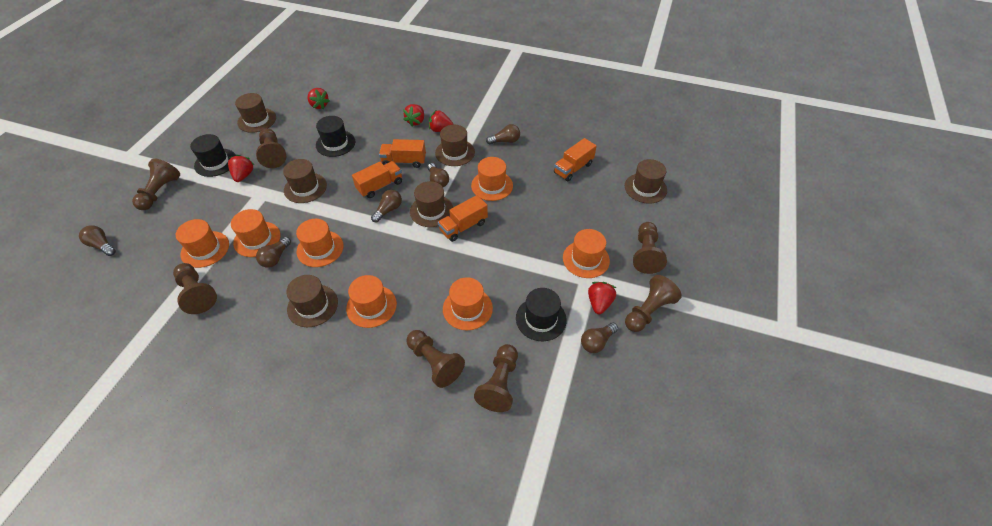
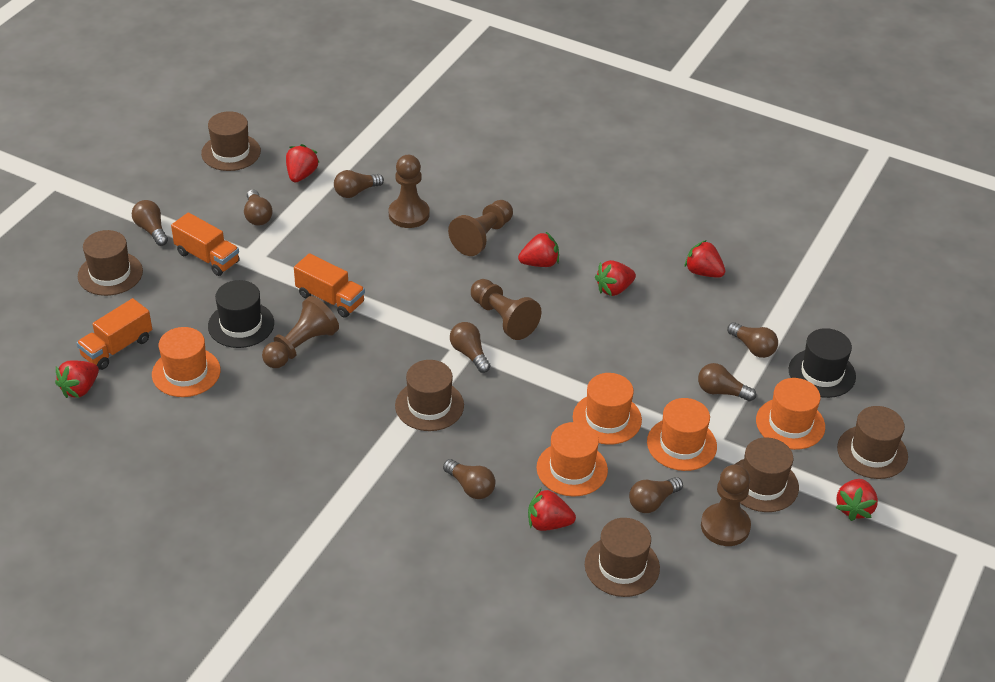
black hat: 3 -> 2
brown light bulb: 6 -> 8
brown pawn: 7 -> 5
orange hat: 7 -> 5
orange truck: 4 -> 3
red strawberry: 5 -> 7

